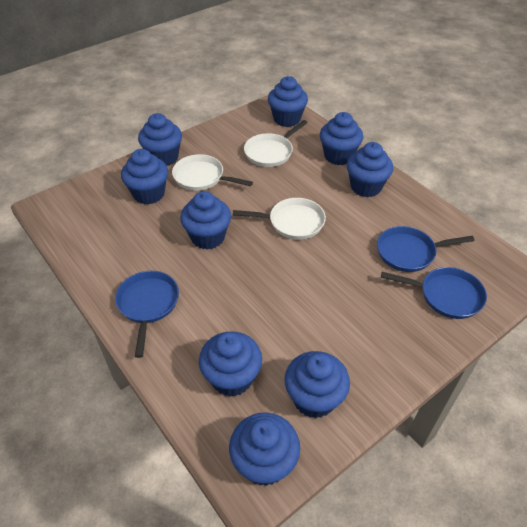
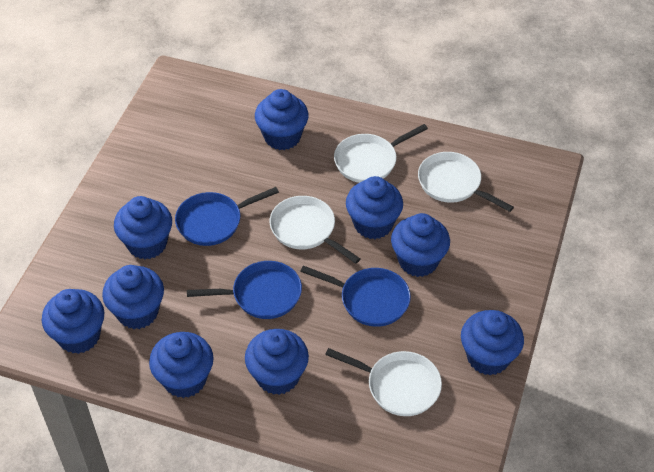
white pan: 3 -> 4

